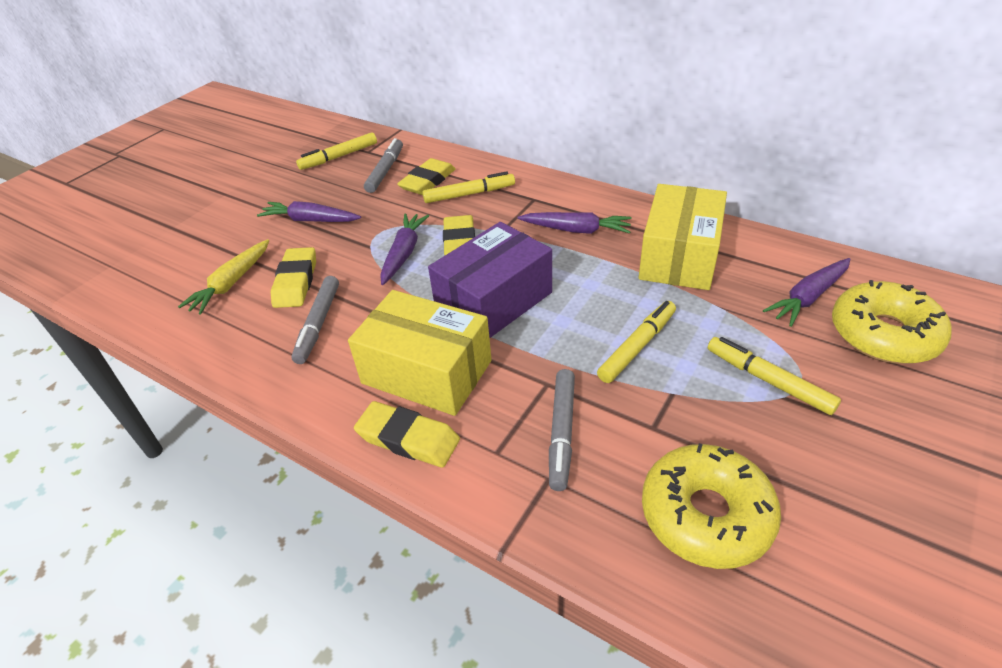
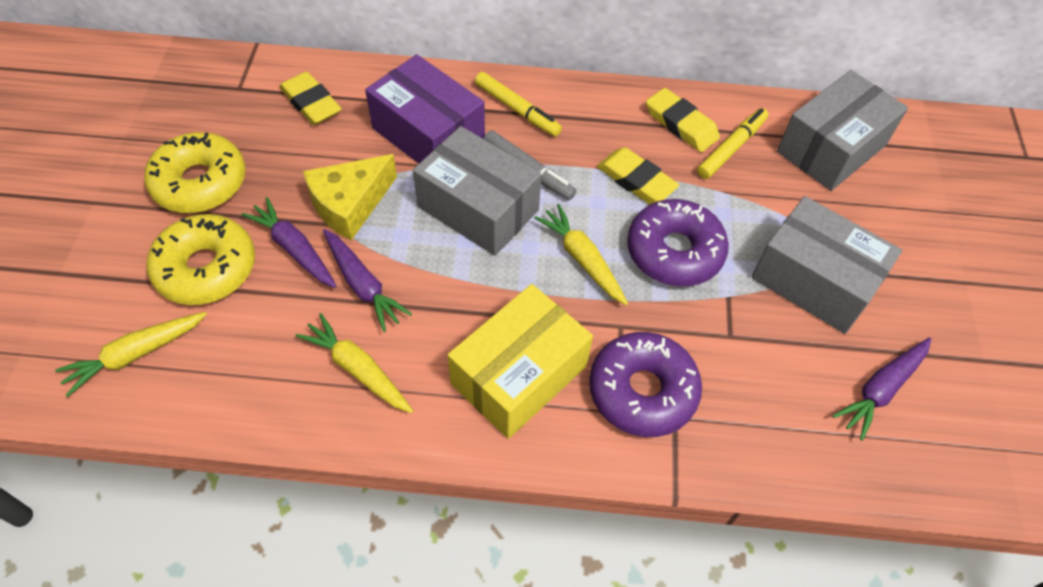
grey box: 0 -> 3
grey marker: 3 -> 1
purple carrot: 4 -> 3
purple donut: 0 -> 2
yellow box: 2 -> 1
yellow carrot: 1 -> 3
yellow cheese: 0 -> 1
yellow eraser: 4 -> 3
yellow marker: 4 -> 2

